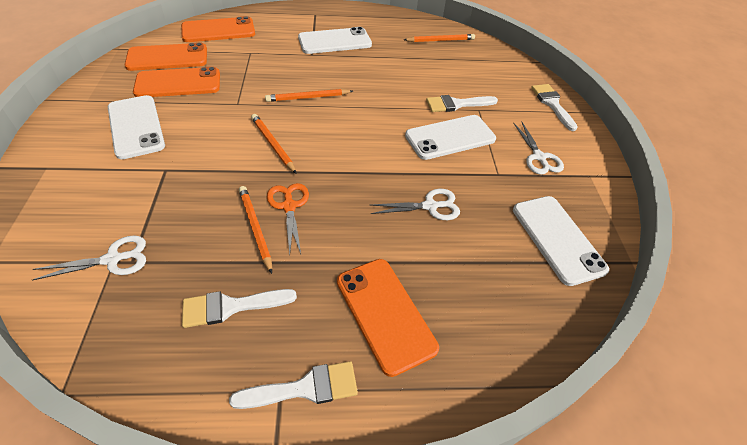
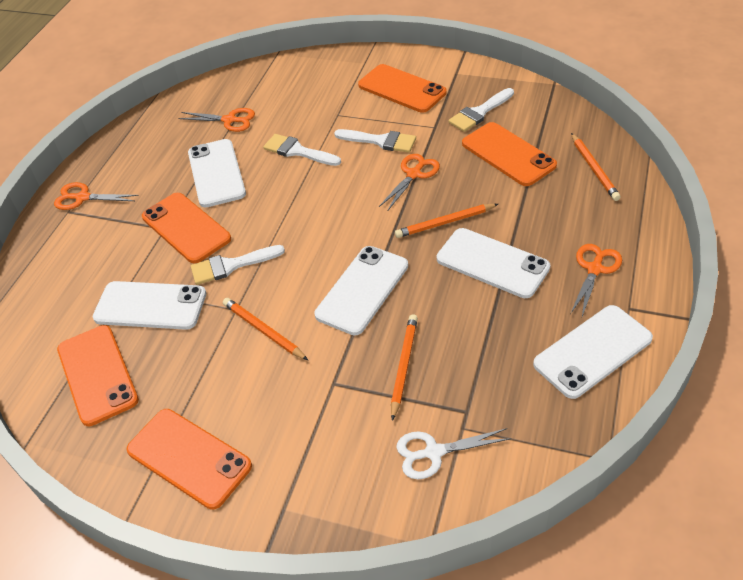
orange phone: 4 -> 5
orange scissors: 1 -> 4
white phone: 4 -> 5
white scissors: 3 -> 1

